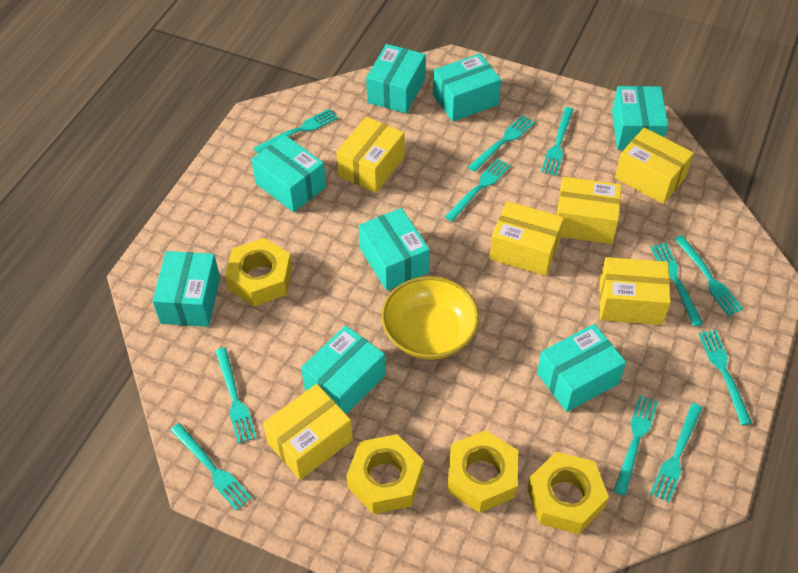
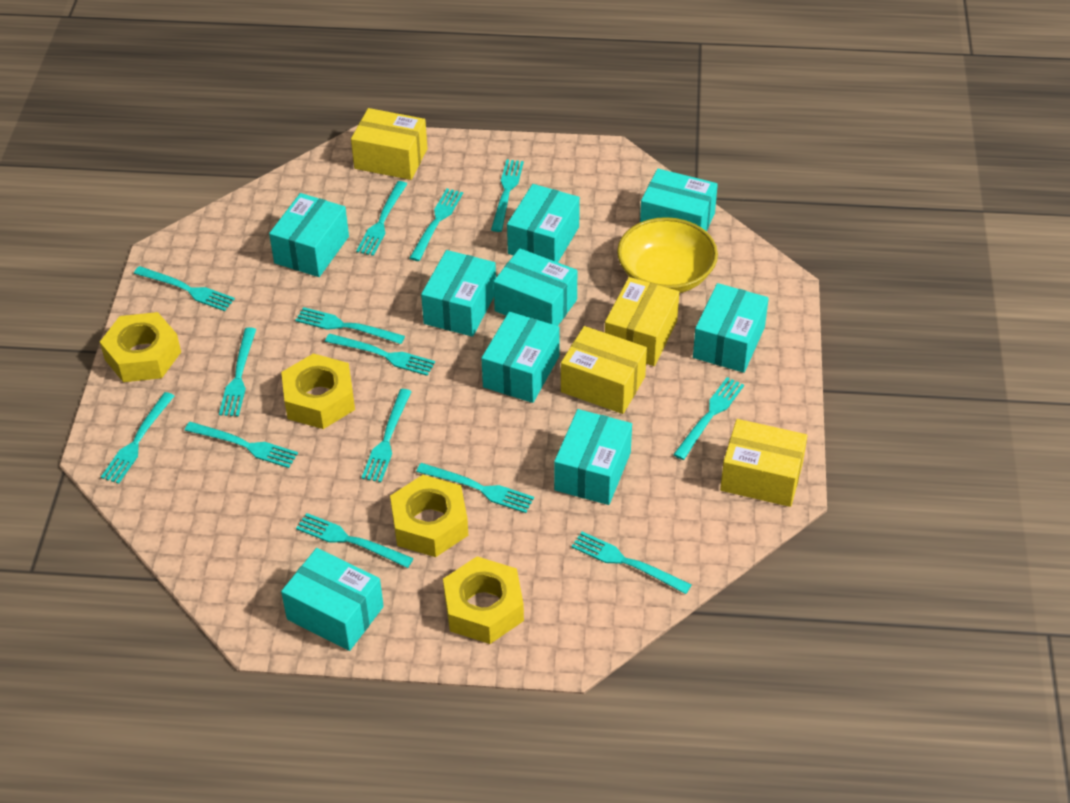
turquoise box: 8 -> 9
turquoise fork: 11 -> 14
yellow box: 6 -> 4

